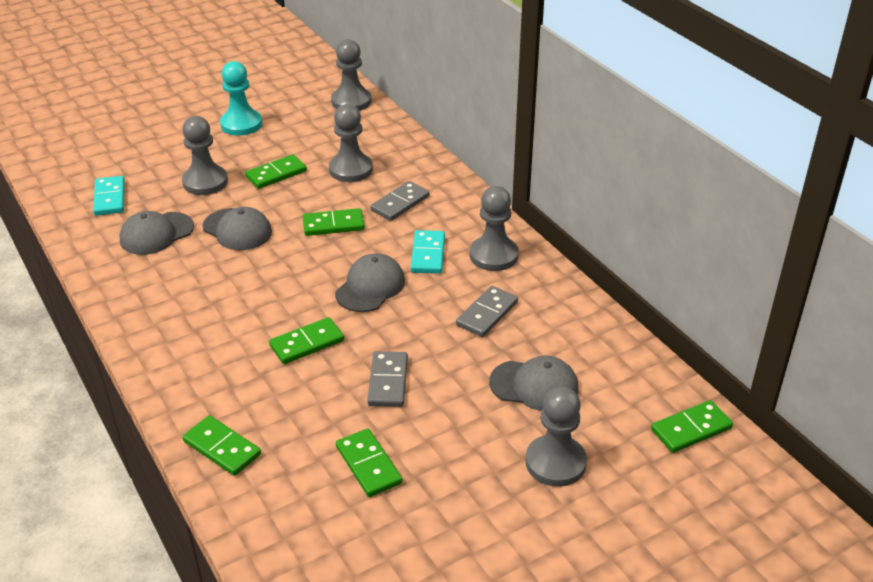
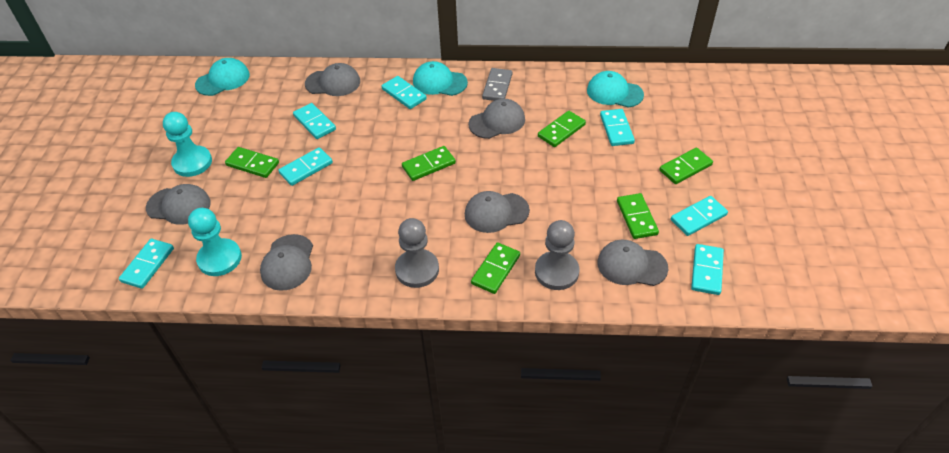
grey cap: 4 -> 6
grey domino: 3 -> 1
grey pawn: 5 -> 2
turquoise cap: 0 -> 3
turquoise domino: 2 -> 7
turquoise pawn: 1 -> 2

